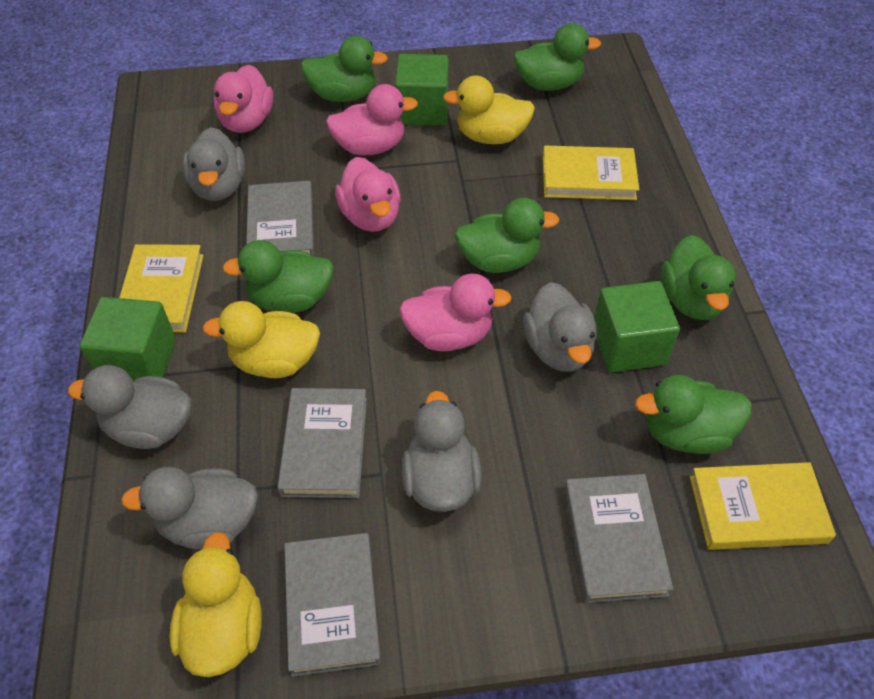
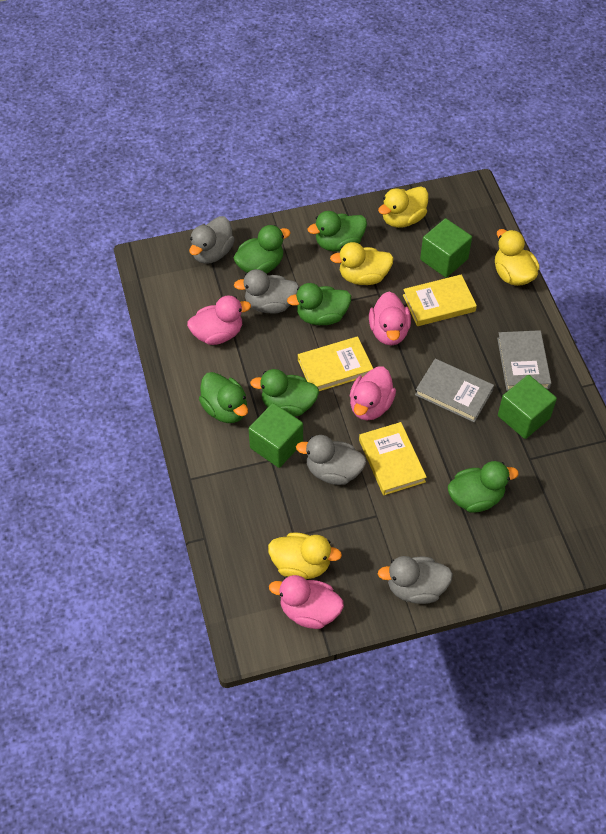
grey book: 4 -> 2
grey duck: 5 -> 4
yellow duck: 3 -> 4

